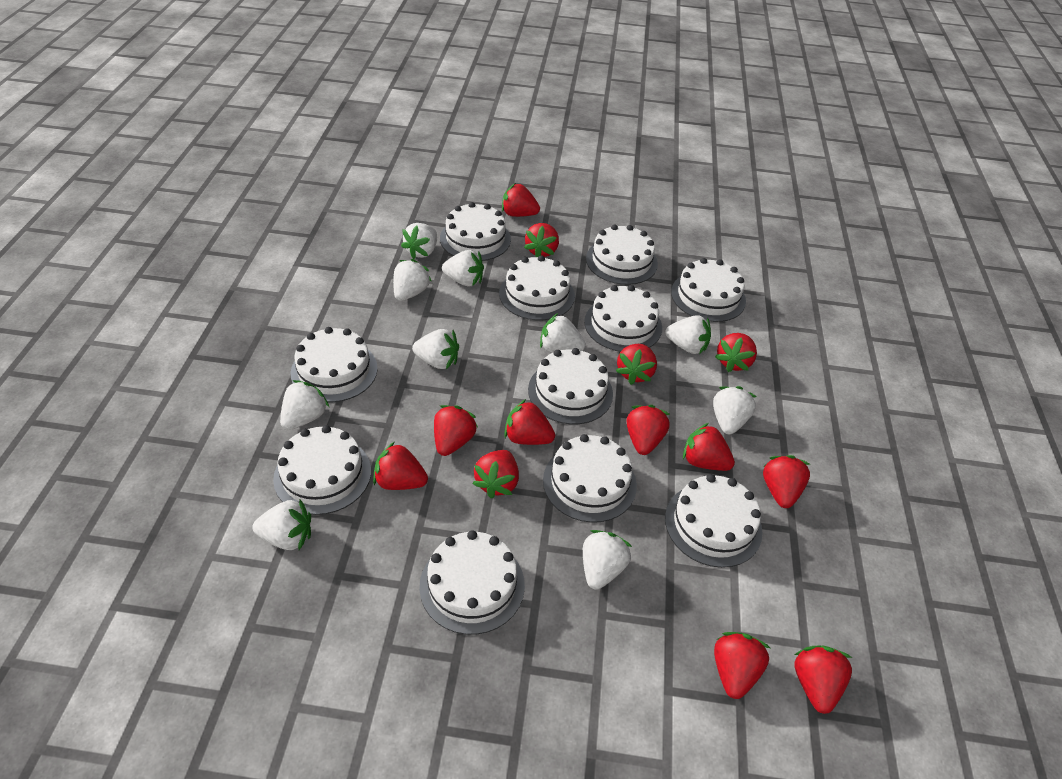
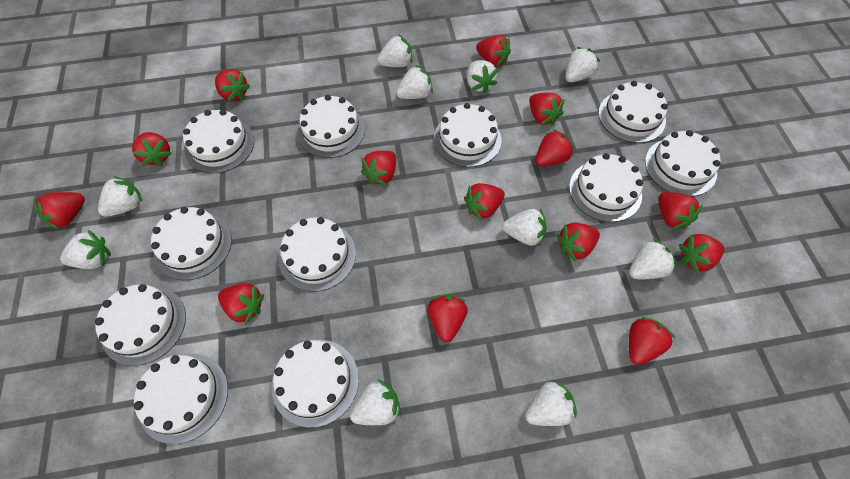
red strawberry: 13 -> 14

